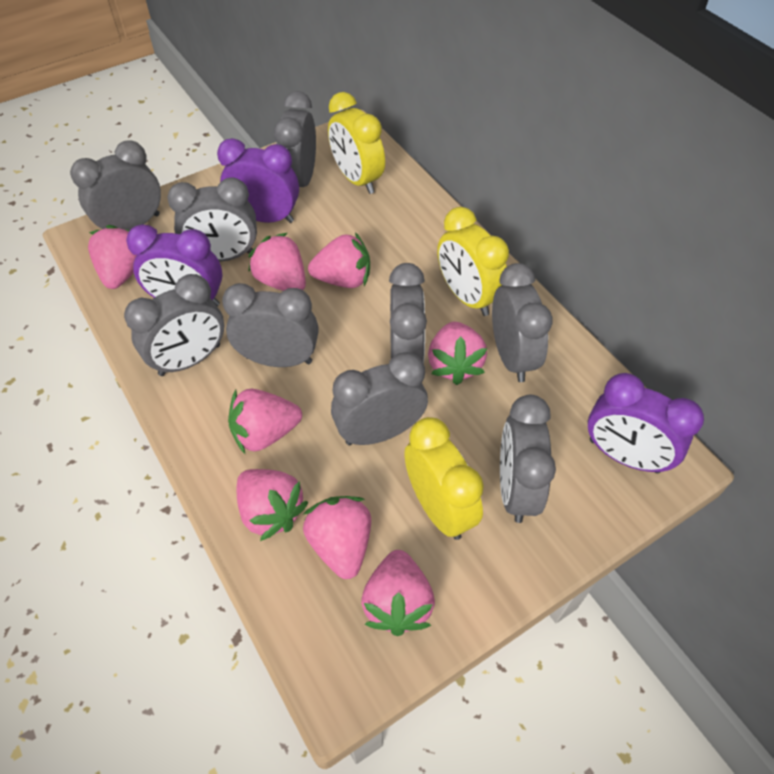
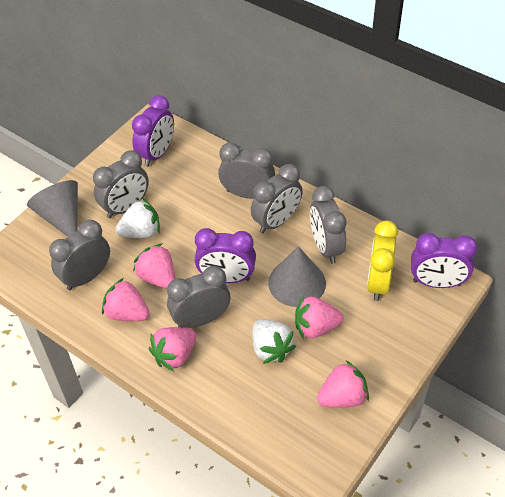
grey clock: 9 -> 6
grey cone: 0 -> 2
pink strawberry: 8 -> 5
white strawberry: 0 -> 2
yellow clock: 3 -> 1

